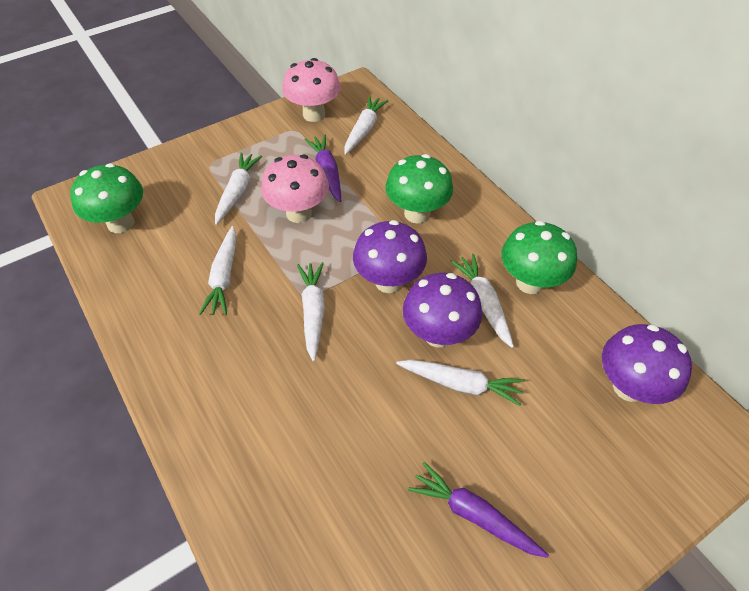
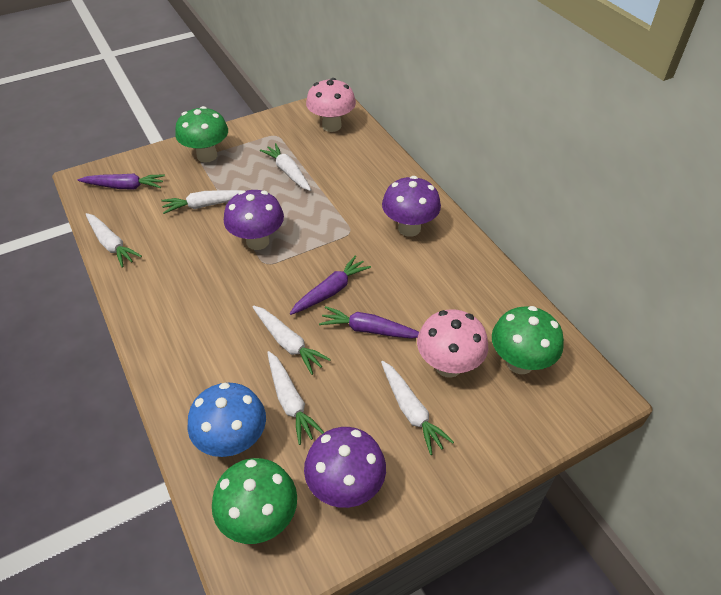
blue mushroom: 0 -> 1
purple carrot: 2 -> 3

